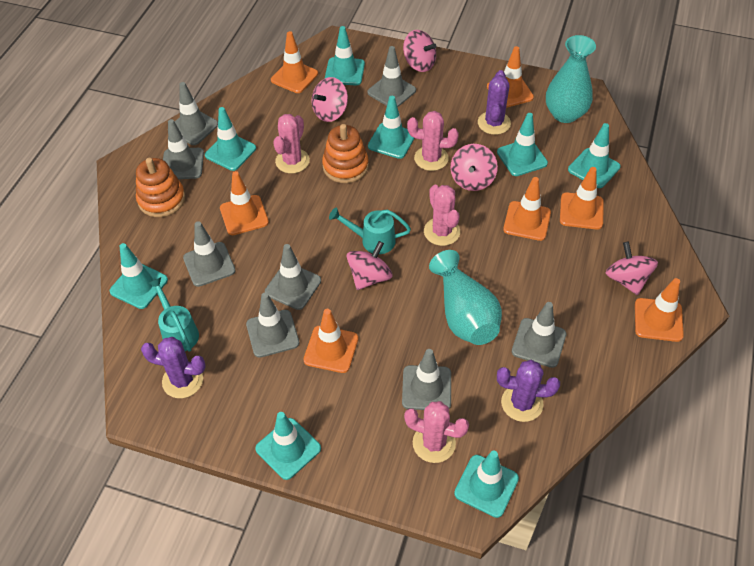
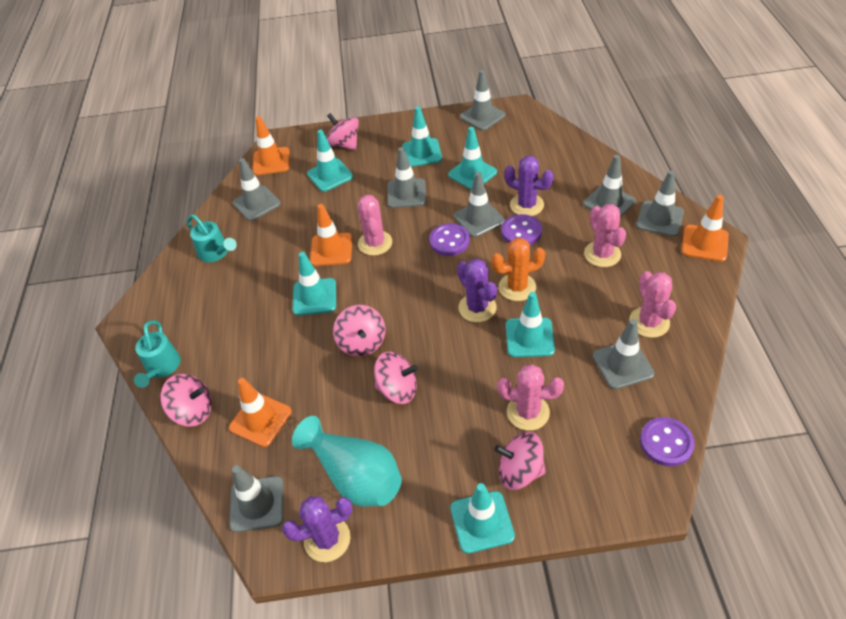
orange cactus: 0 -> 1
orange stacking toy: 2 -> 0
orange traffic cone: 7 -> 4
purple button: 0 -> 3
turquoise traffic cone: 8 -> 6
turquoise vase: 2 -> 1

